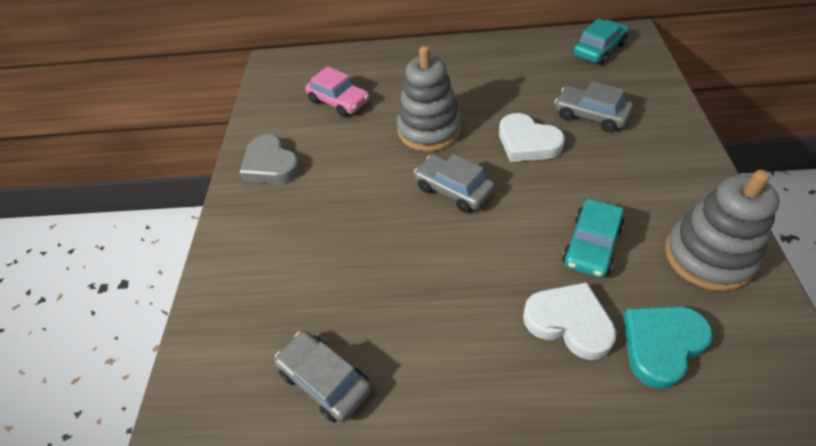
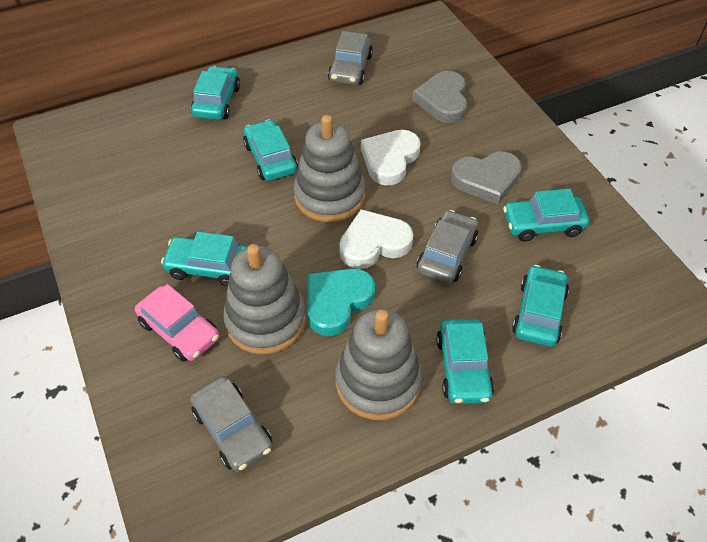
grey heart: 1 -> 2
grey stacking toy: 2 -> 3
turquoise car: 2 -> 6

